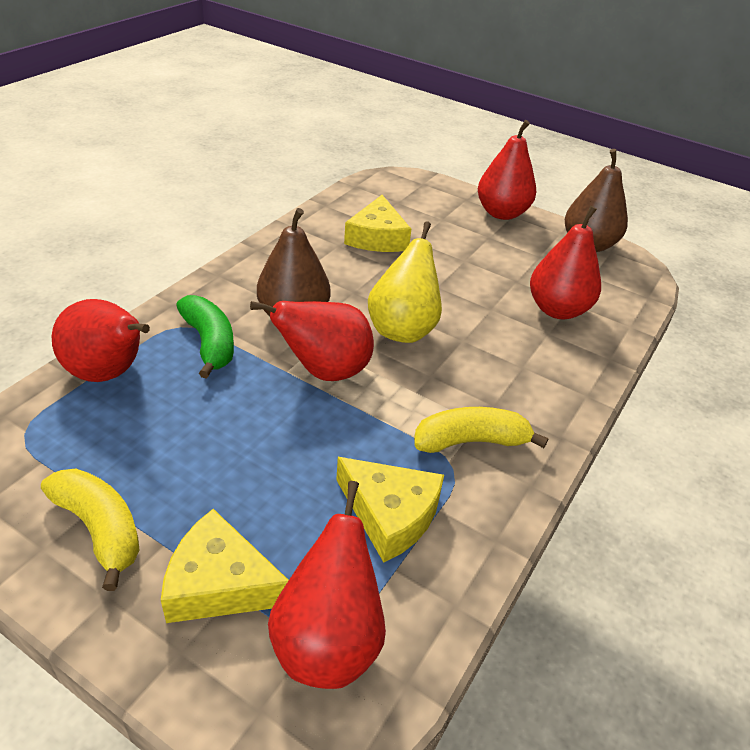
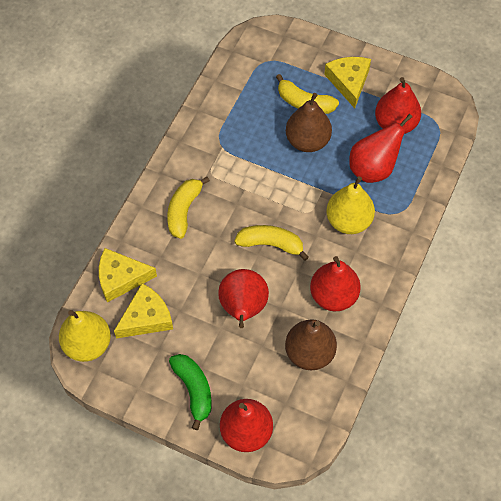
yellow banana: 2 -> 3
yellow pear: 1 -> 2

